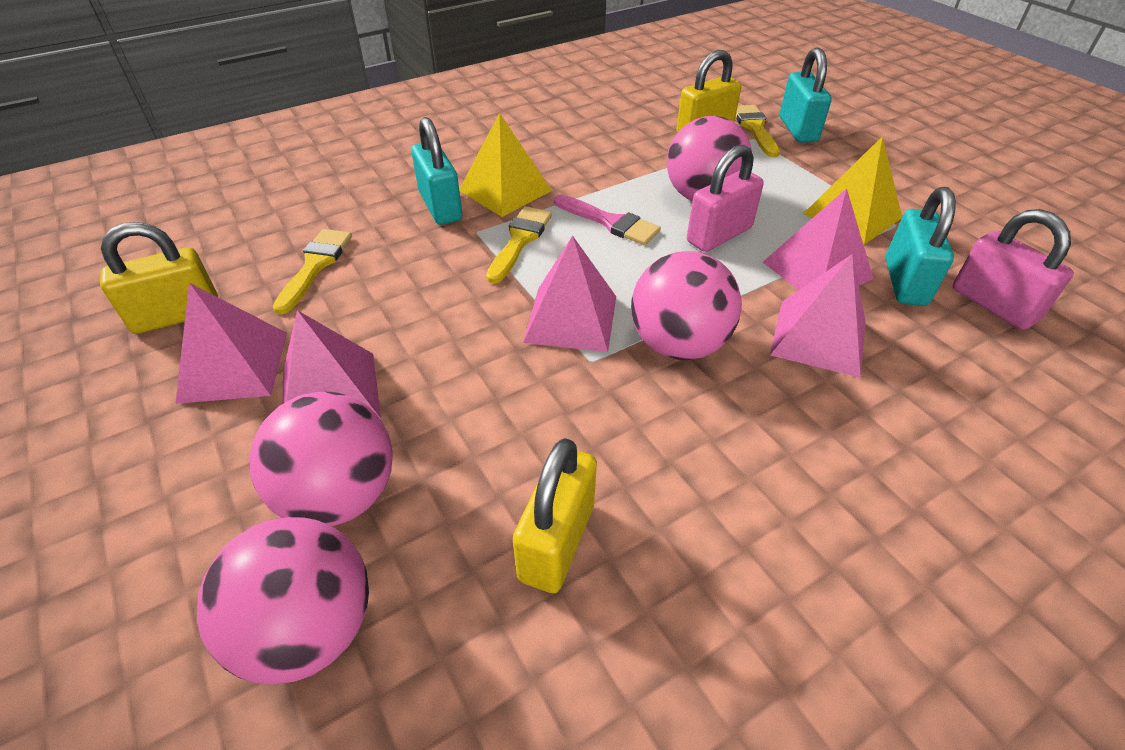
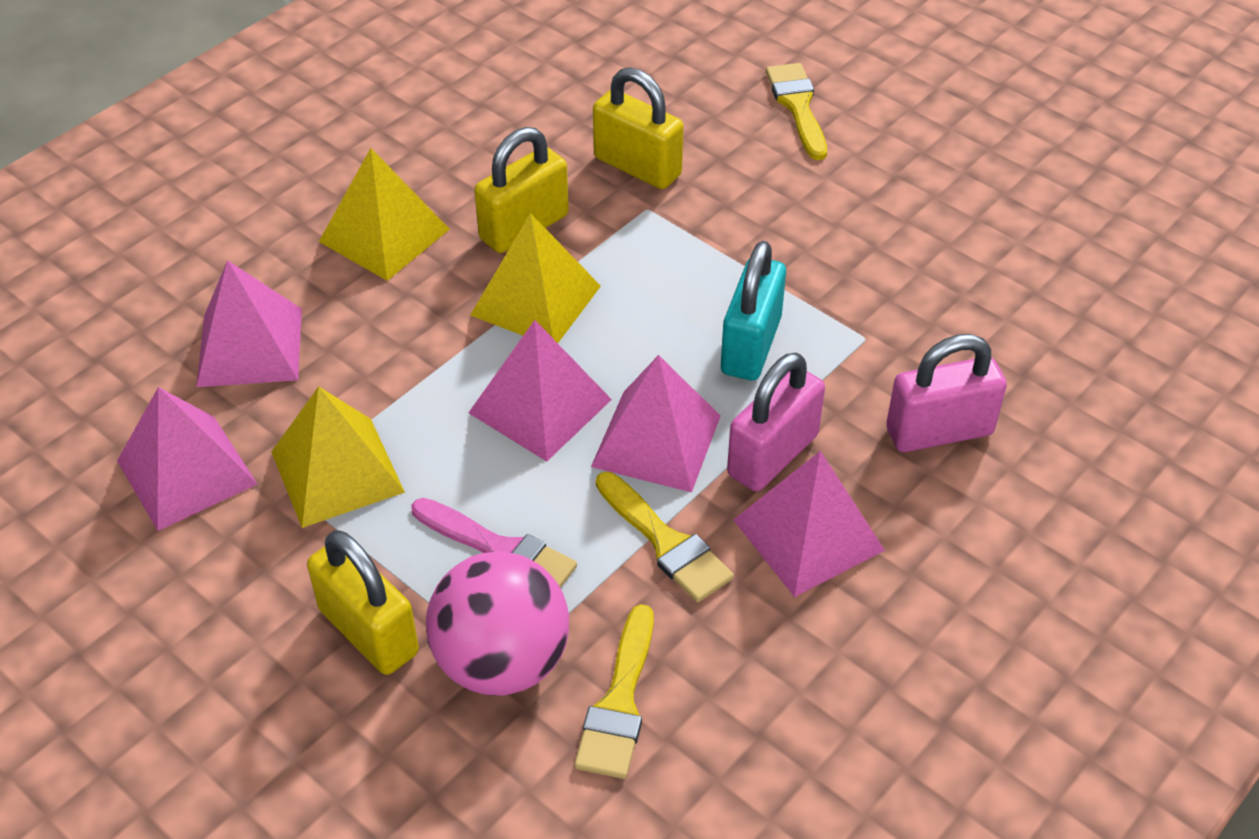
pink ball: 4 -> 1
turquoise padlock: 3 -> 1
yellow pyramid: 2 -> 3

